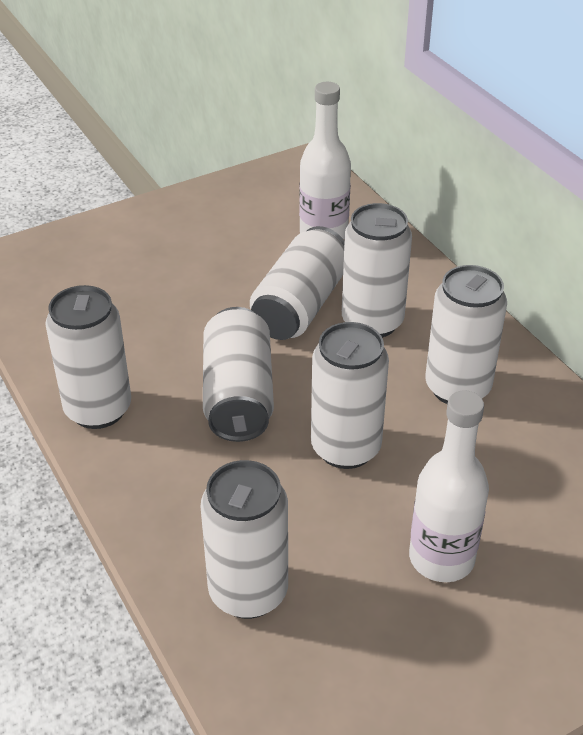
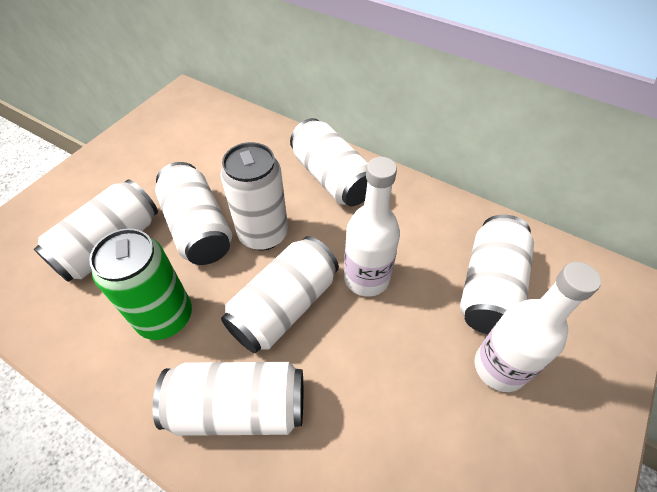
green can: 0 -> 1

